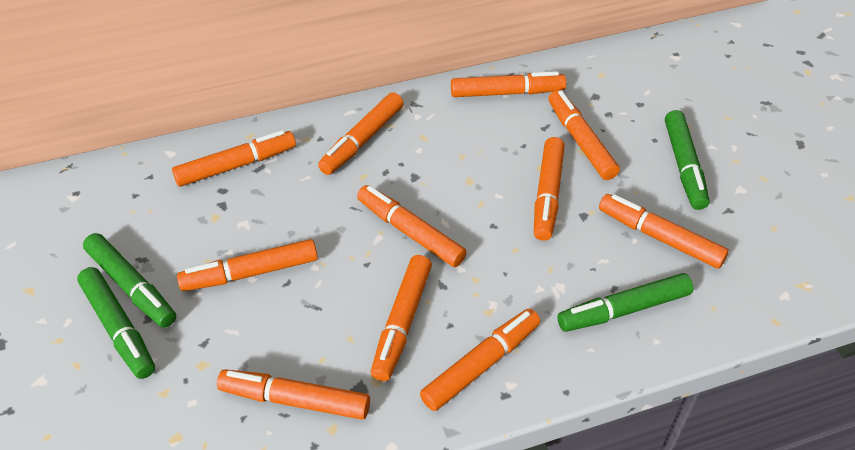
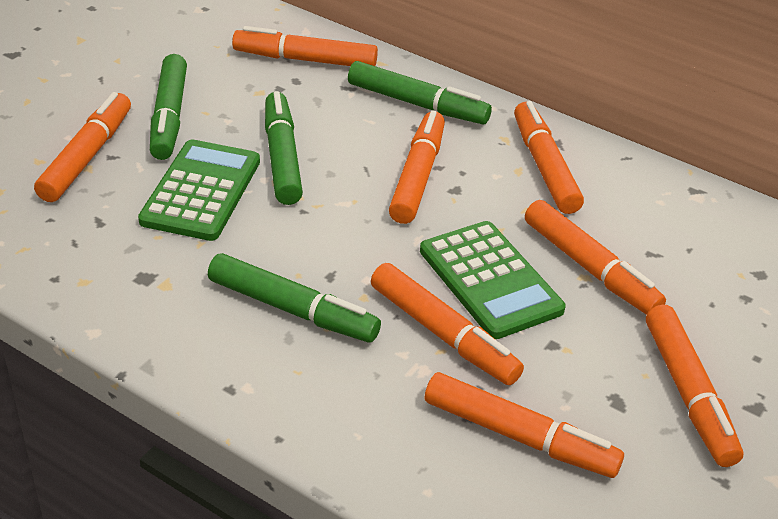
green calculator: 0 -> 2
orange marker: 11 -> 8

